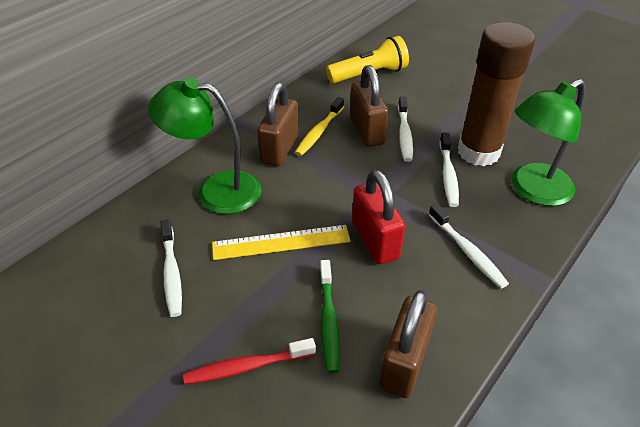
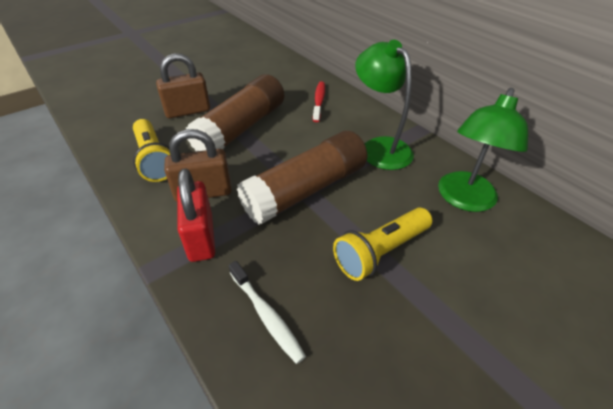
brown glue stick: 1 -> 2
brown padlock: 3 -> 2
green toothbrush: 1 -> 0
white toothbrush: 4 -> 1
yellow flashlight: 1 -> 2
yellow ruler: 1 -> 0
yellow toothbrush: 1 -> 0

